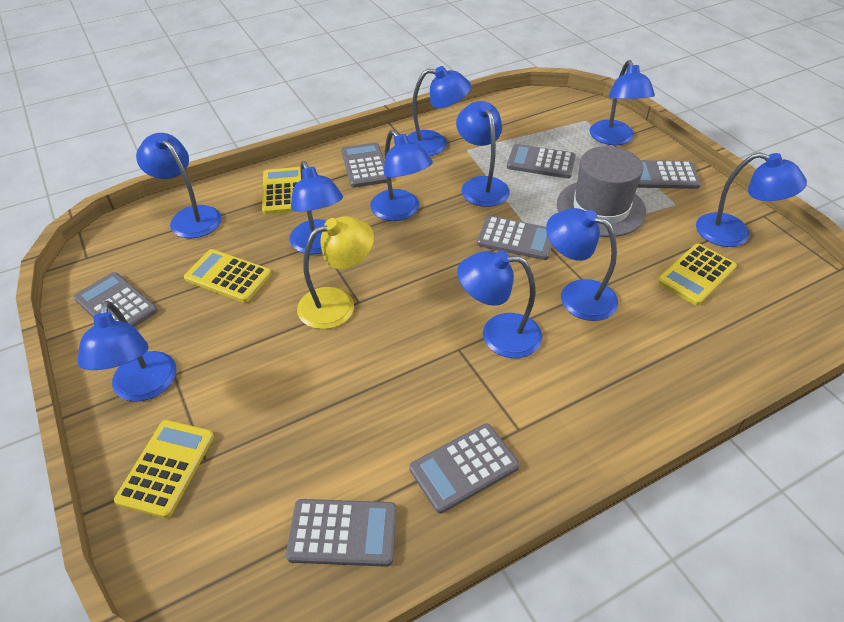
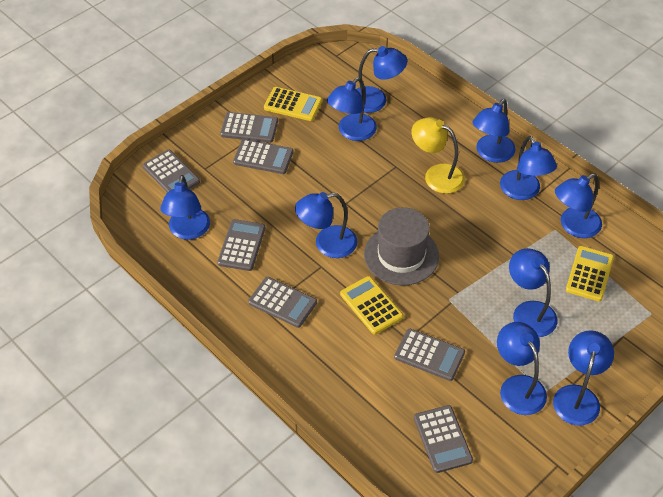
yellow calculator: 4 -> 3

